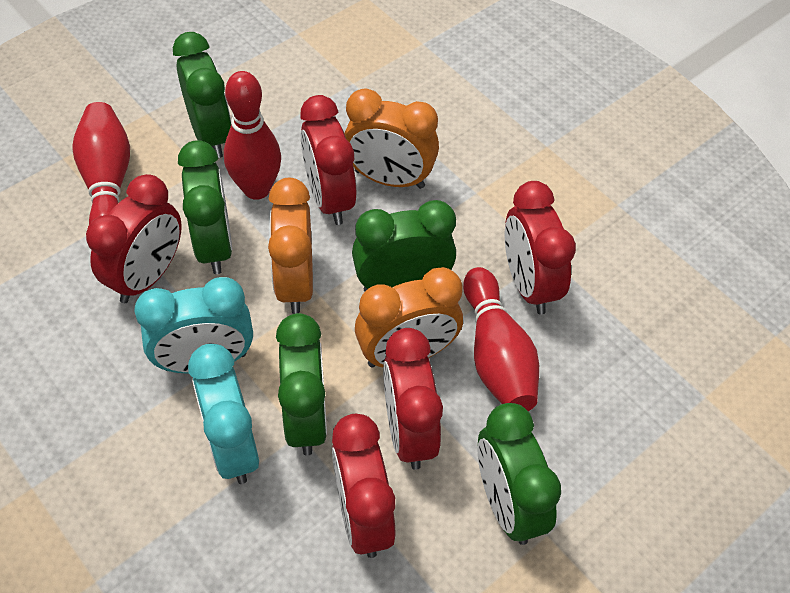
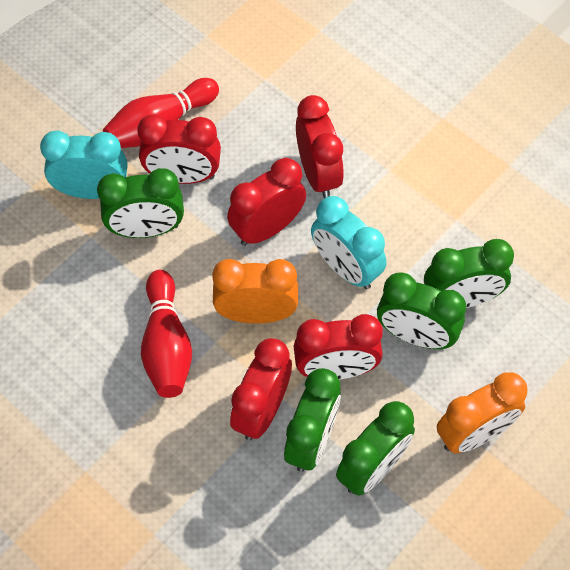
orange clock: 3 -> 2
red bowling pin: 3 -> 2

